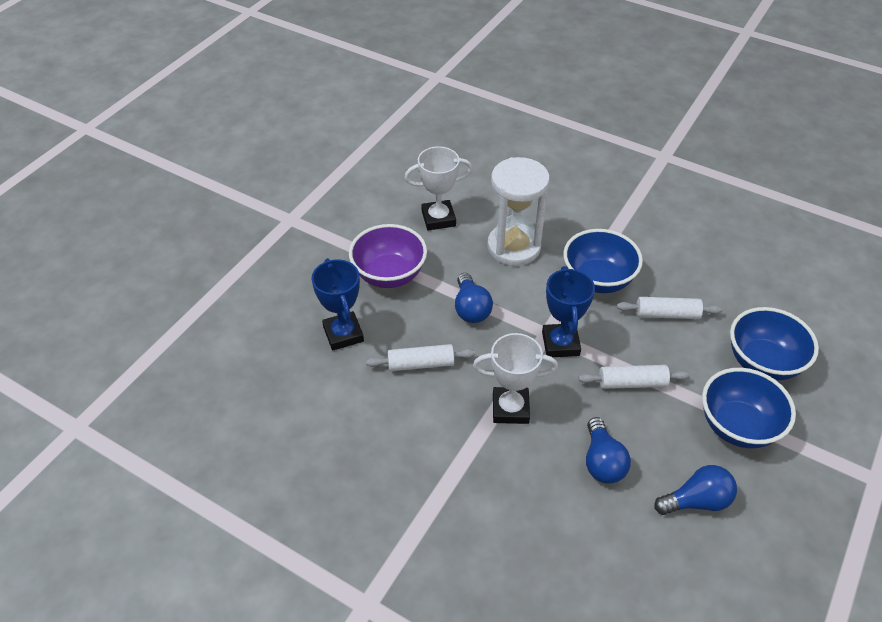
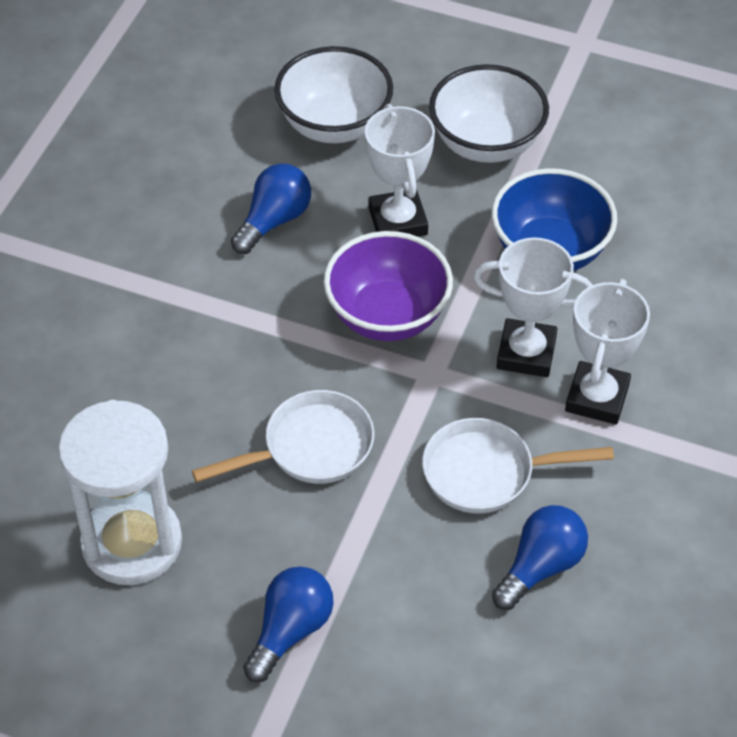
blue bowl: 3 -> 1
blue trophy: 2 -> 0
white bowl: 0 -> 2
white pan: 0 -> 2
white rolling pin: 3 -> 0
white trophy: 2 -> 3

